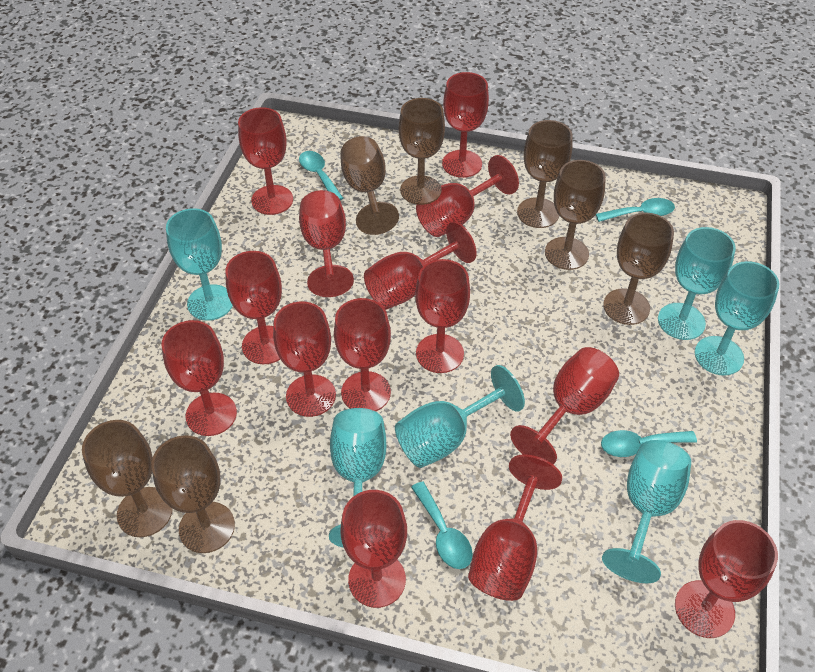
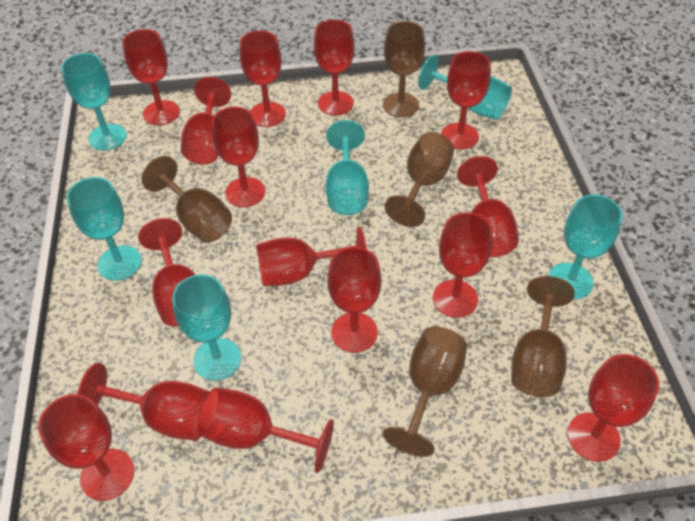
brown goblet: 7 -> 5
red goblet: 14 -> 15
turquoise spoon: 4 -> 0

